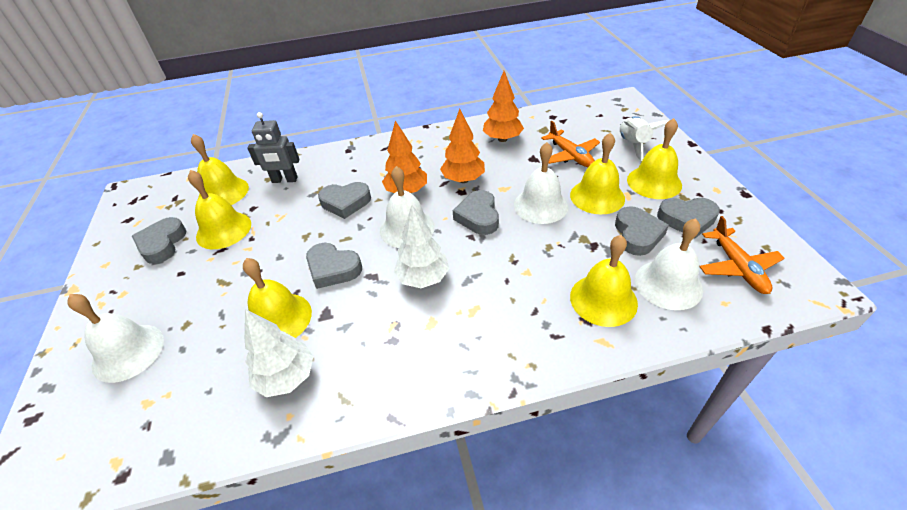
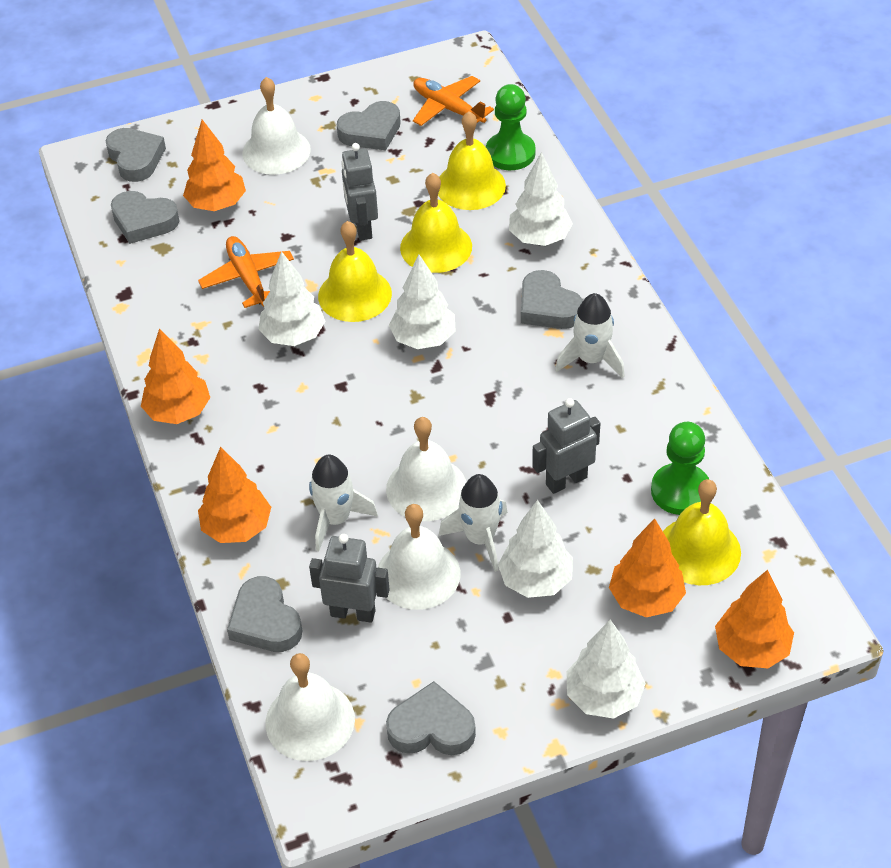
green pawn: 0 -> 2
grey robot: 1 -> 3
orange tree: 3 -> 5
white rocket: 1 -> 3
white tree: 2 -> 5
yellow bell: 6 -> 4

